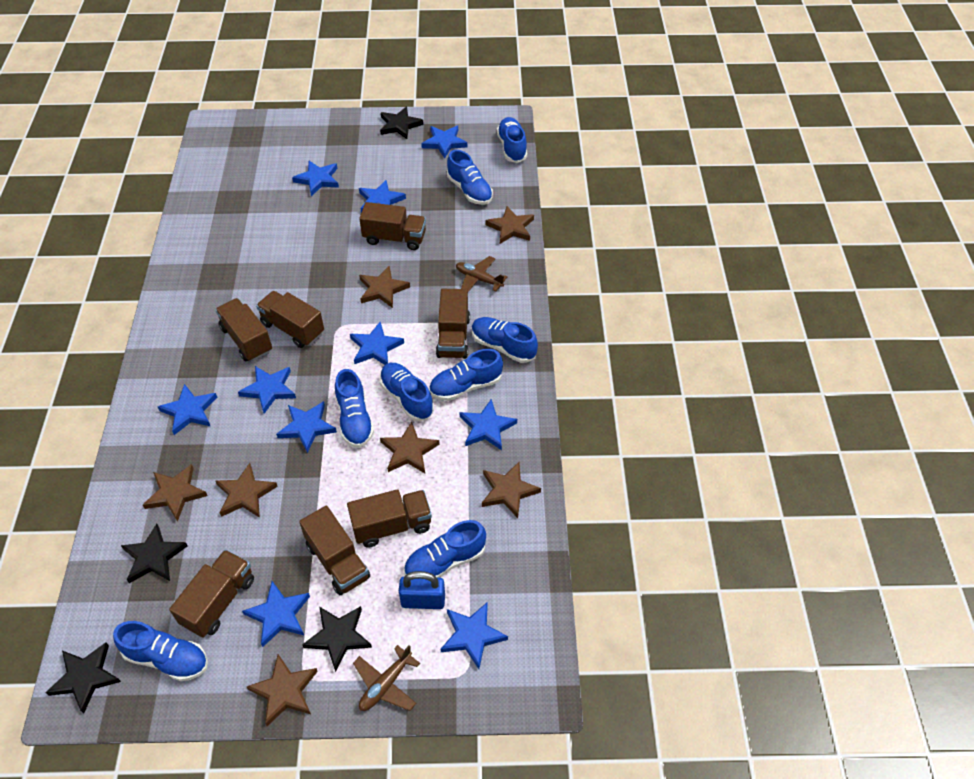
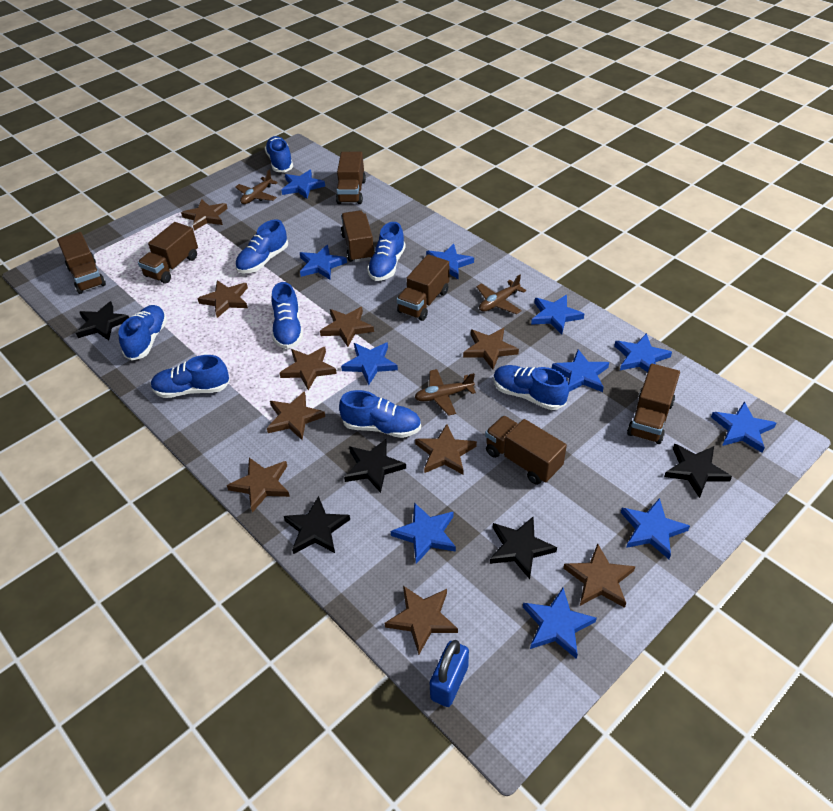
black star: 4 -> 5
blue star: 10 -> 11
brown plane: 2 -> 3
brown star: 7 -> 10

